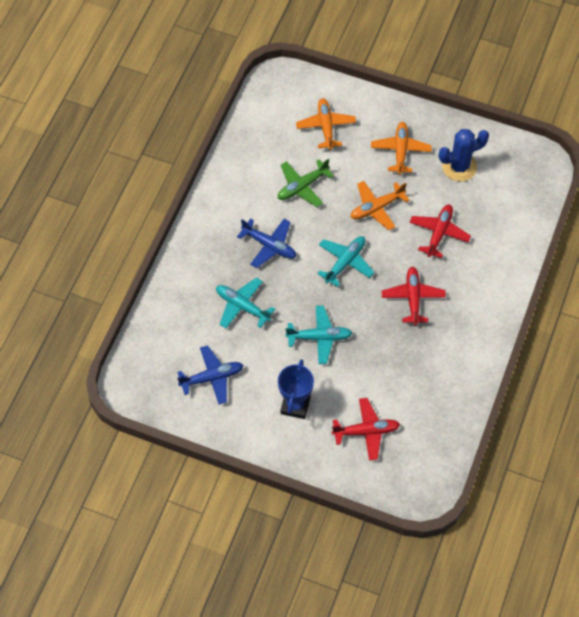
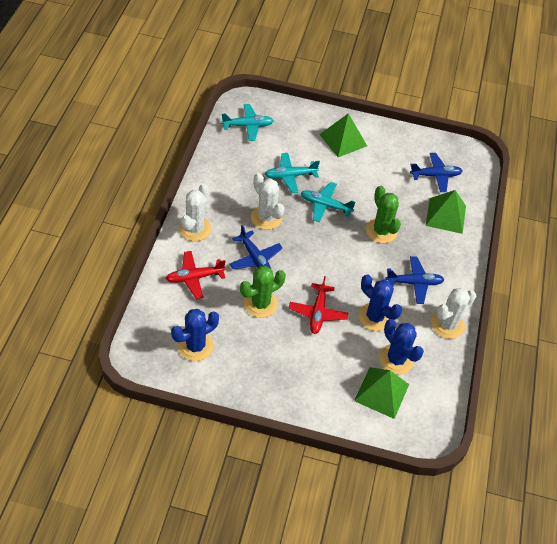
blue cactus: 1 -> 3
blue plane: 2 -> 3
blue trophy: 1 -> 0
green cactus: 0 -> 2
green plane: 1 -> 0
green pyramid: 0 -> 3
orange plane: 3 -> 0
red plane: 3 -> 2
white cactus: 0 -> 3

